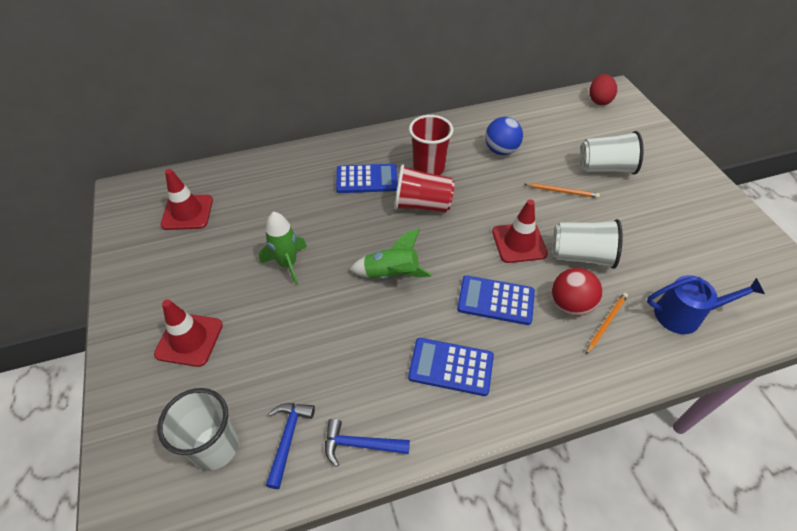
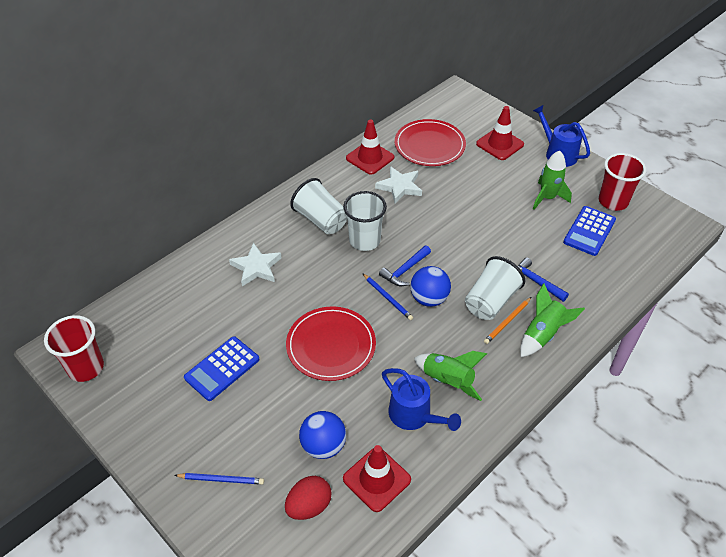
blue ball: 1 -> 2
blue calculator: 3 -> 2
blue pencil: 0 -> 2
blue watering can: 1 -> 2
green rocket: 2 -> 3
orange pencil: 2 -> 1
red ball: 1 -> 0
red plate: 0 -> 2
white star: 0 -> 2

